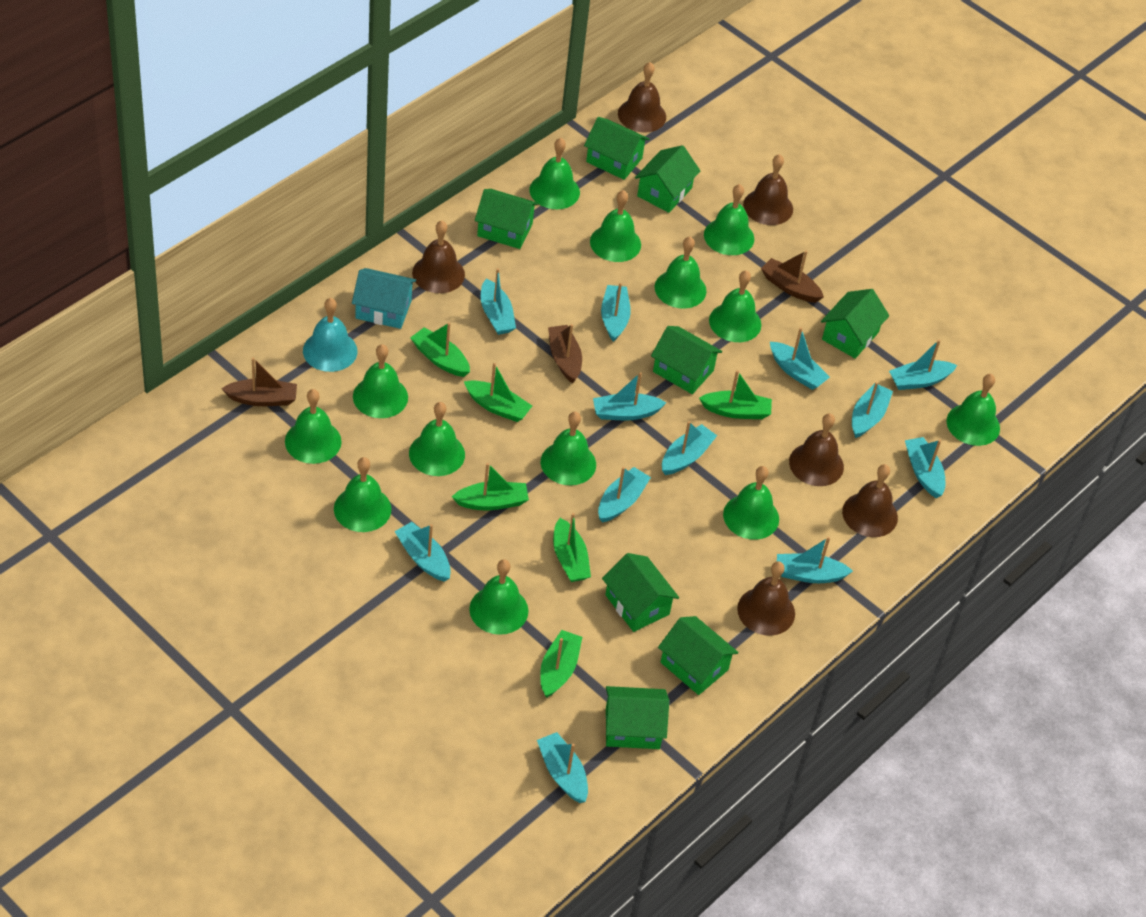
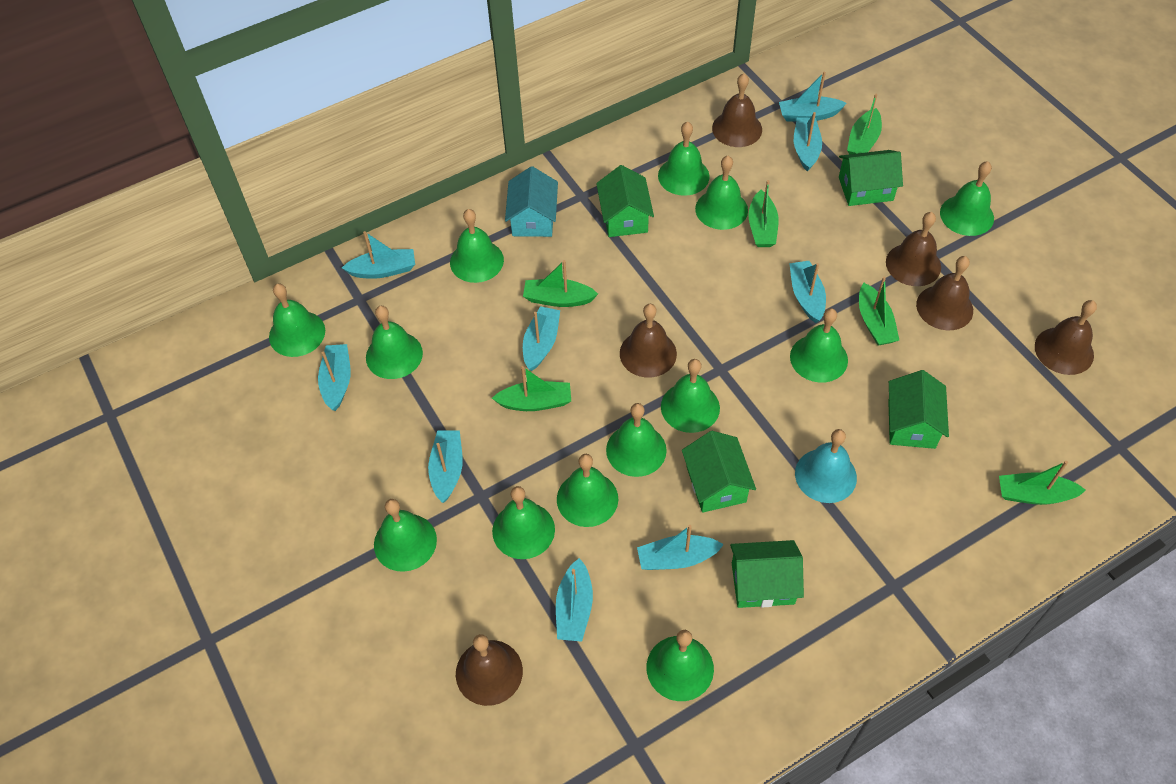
brown boat: 3 -> 0
green house: 8 -> 5
turquoise boat: 12 -> 9

